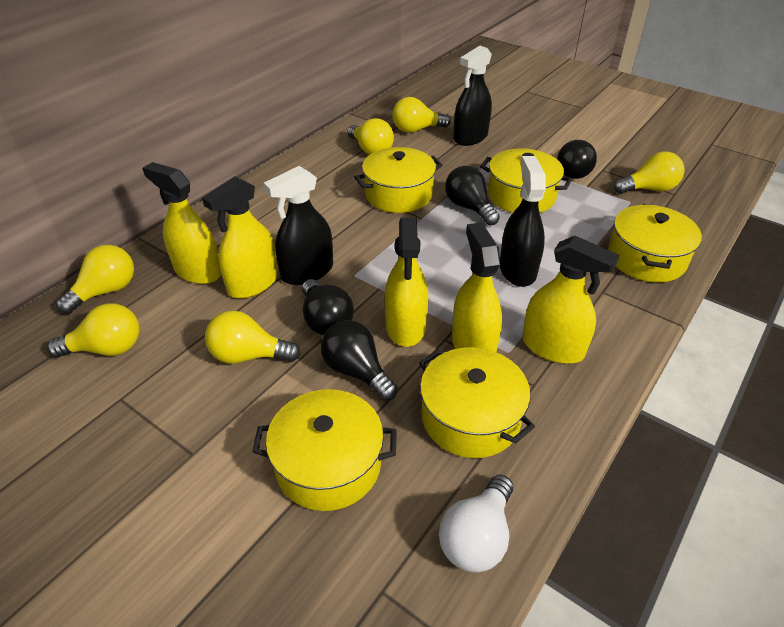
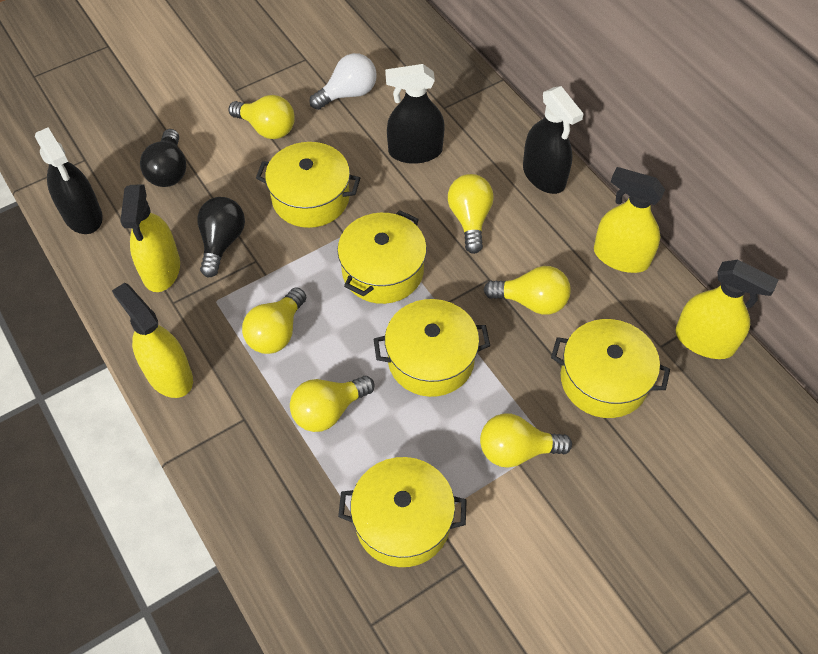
black light bulb: 4 -> 2
yellow spray bottle: 5 -> 4

